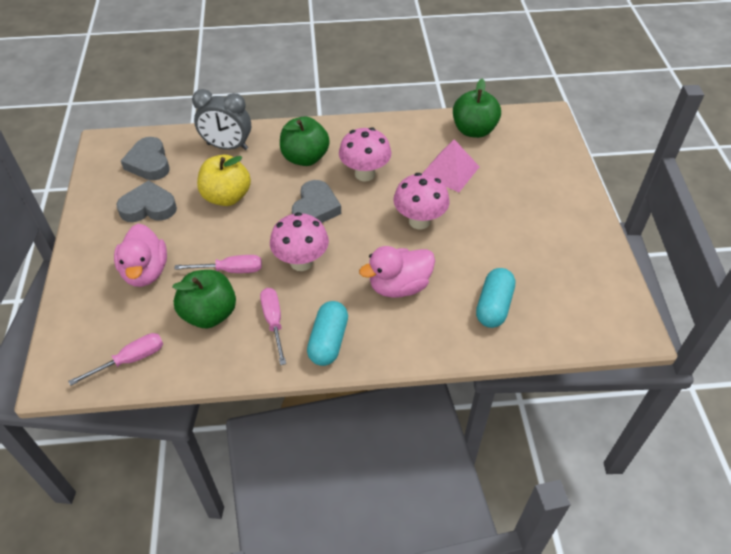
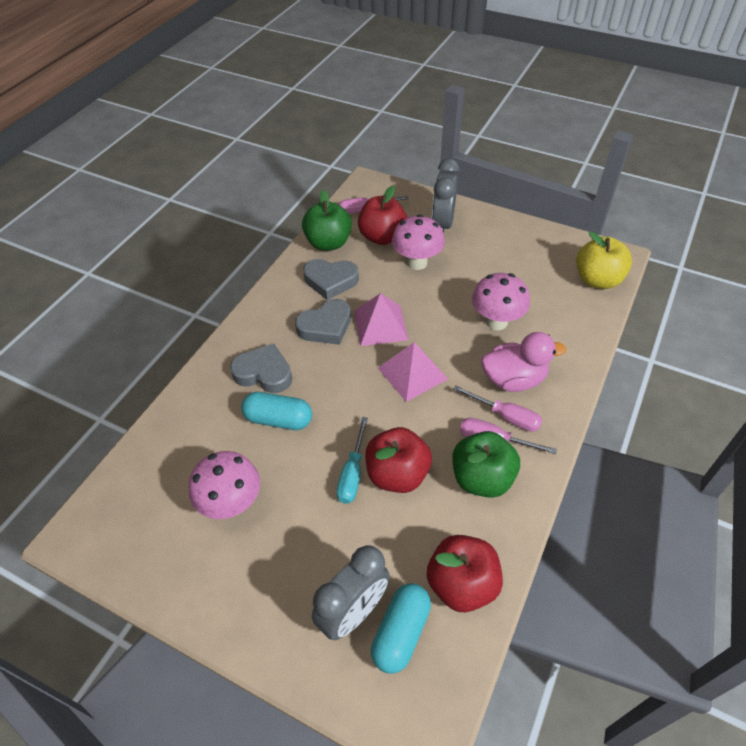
green apple: 3 -> 2
grey clock: 1 -> 2
pink duck: 2 -> 1
pink pyramid: 1 -> 2
red apple: 0 -> 3
turquoise screwdriver: 0 -> 1

